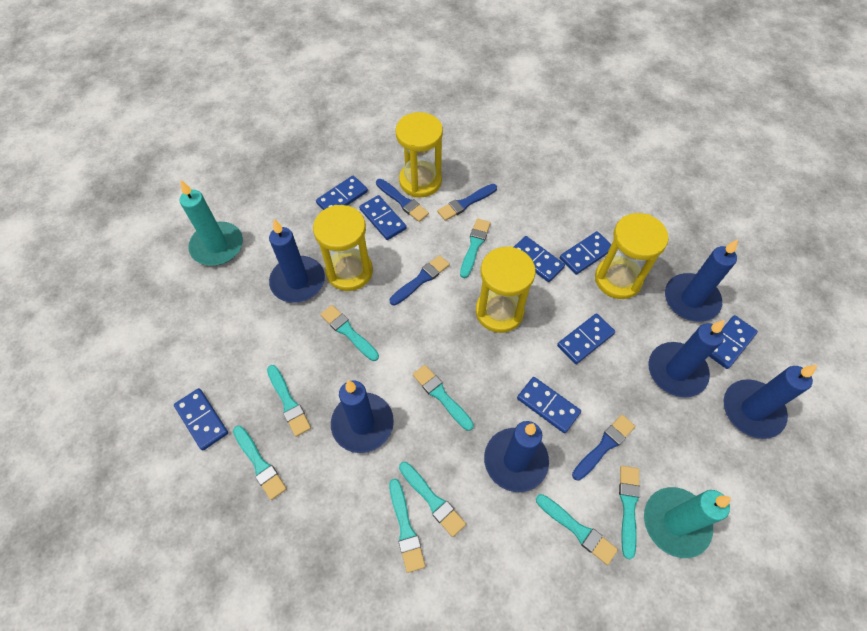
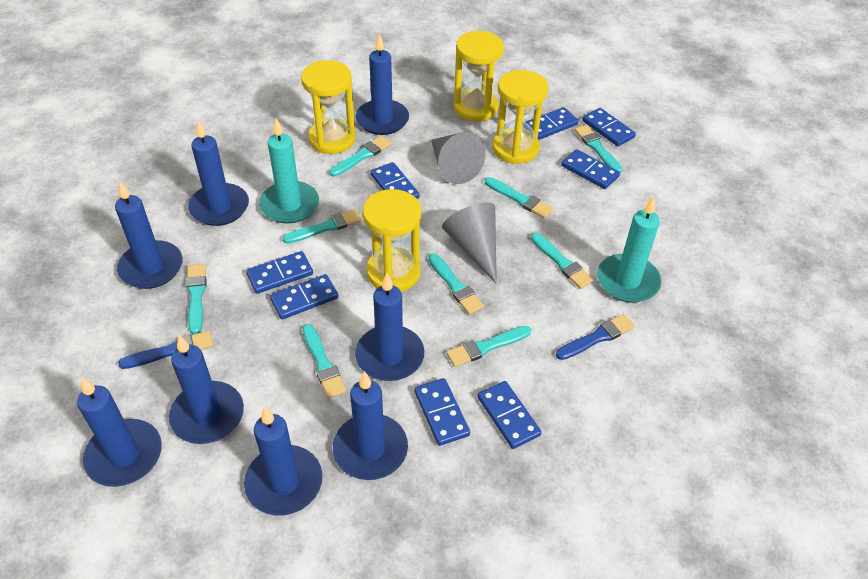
blue brush: 4 -> 2
blue candle: 6 -> 8
grey cone: 0 -> 2

